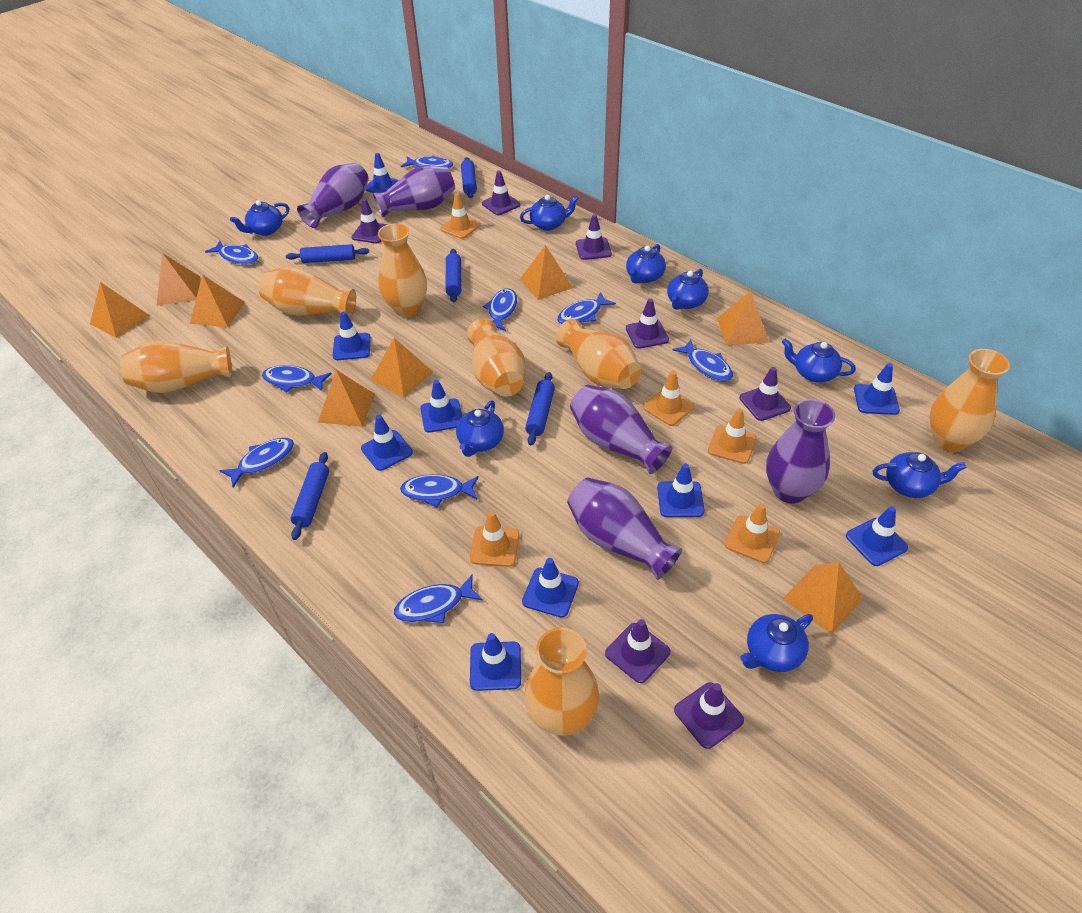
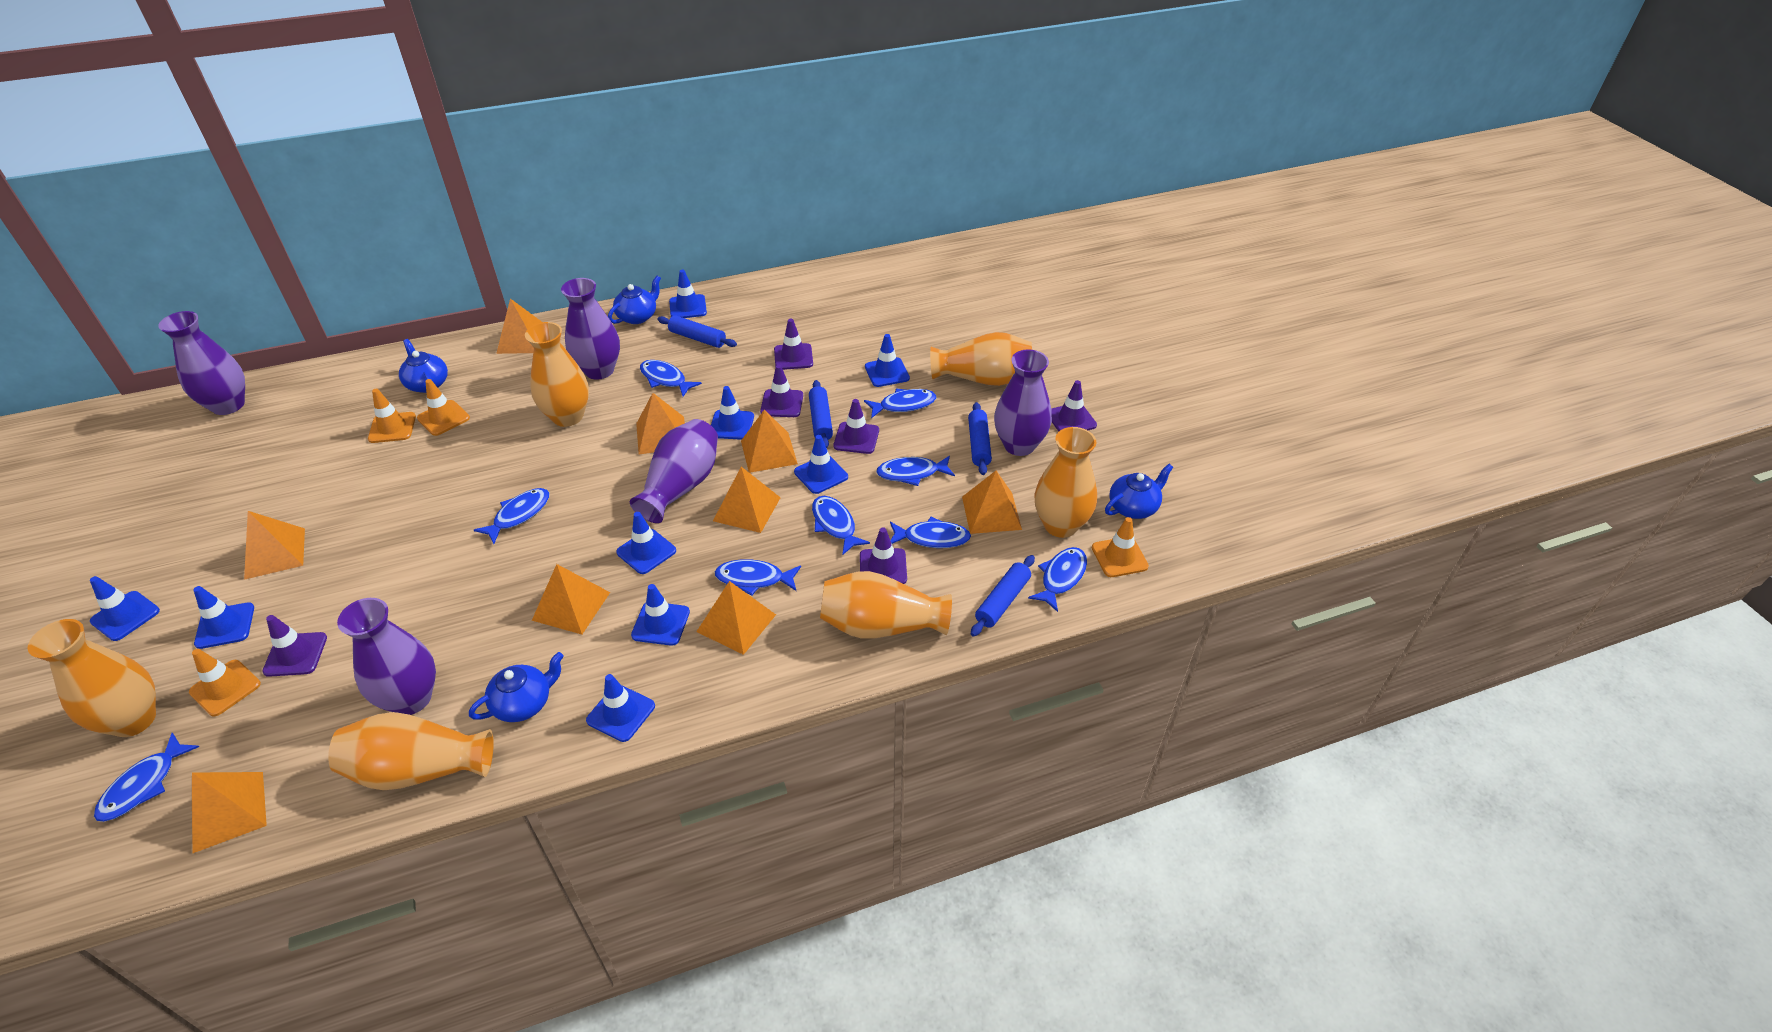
blue rolling pin: 5 -> 4
blue teapot: 8 -> 4
orange pyramid: 8 -> 9
orange traffic cone: 5 -> 4
orange vase: 7 -> 6
purple traffic cone: 7 -> 6

